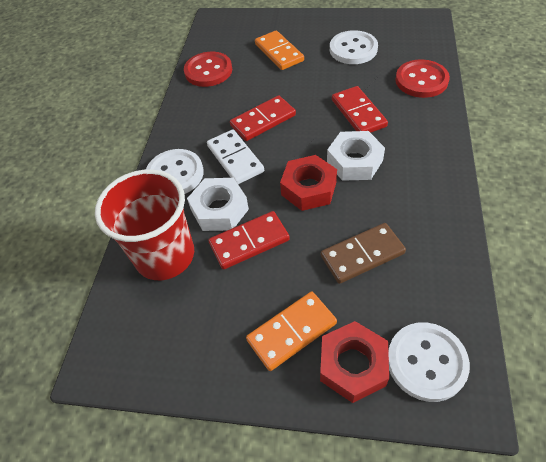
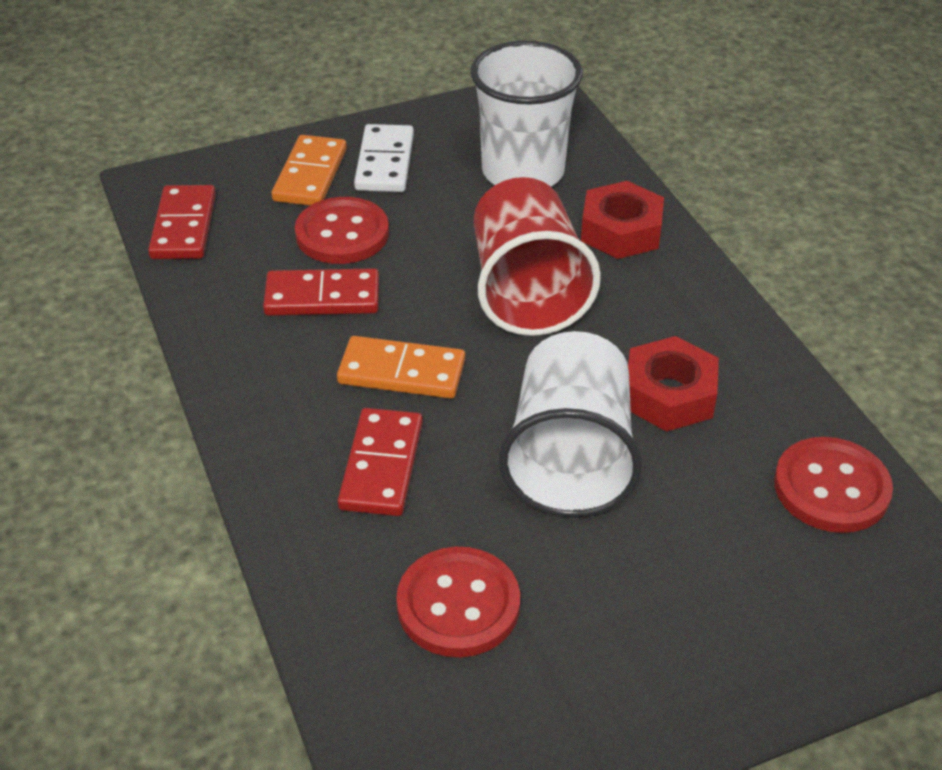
brown domino: 1 -> 0
red button: 2 -> 3
white button: 3 -> 0
white cup: 0 -> 2
white nut: 2 -> 0

